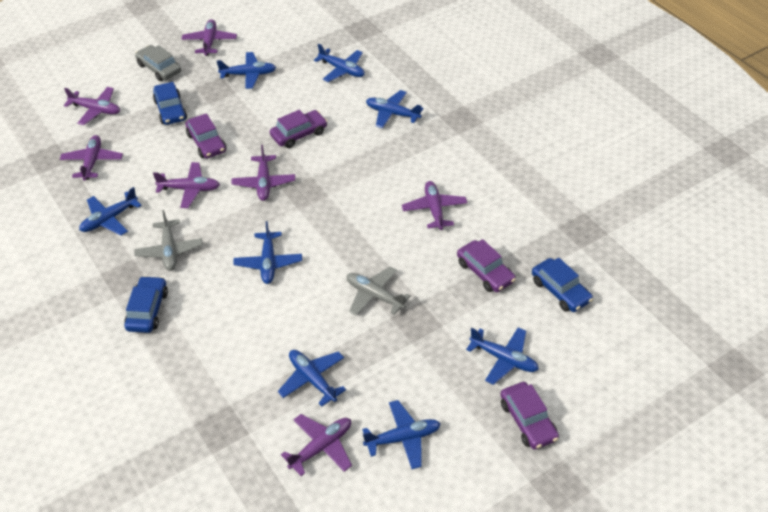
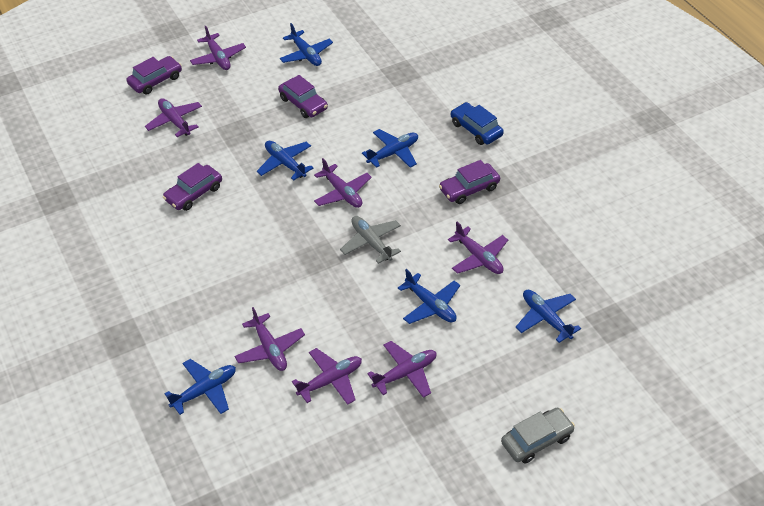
blue car: 3 -> 1
blue plane: 8 -> 6
grey plane: 2 -> 1

